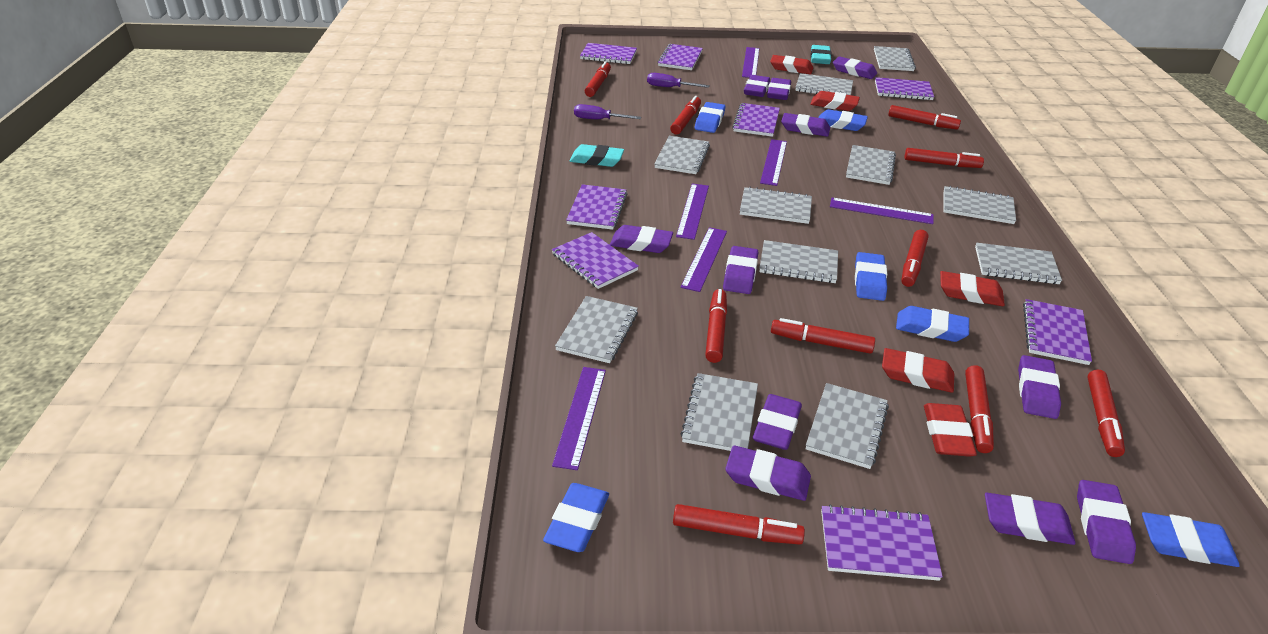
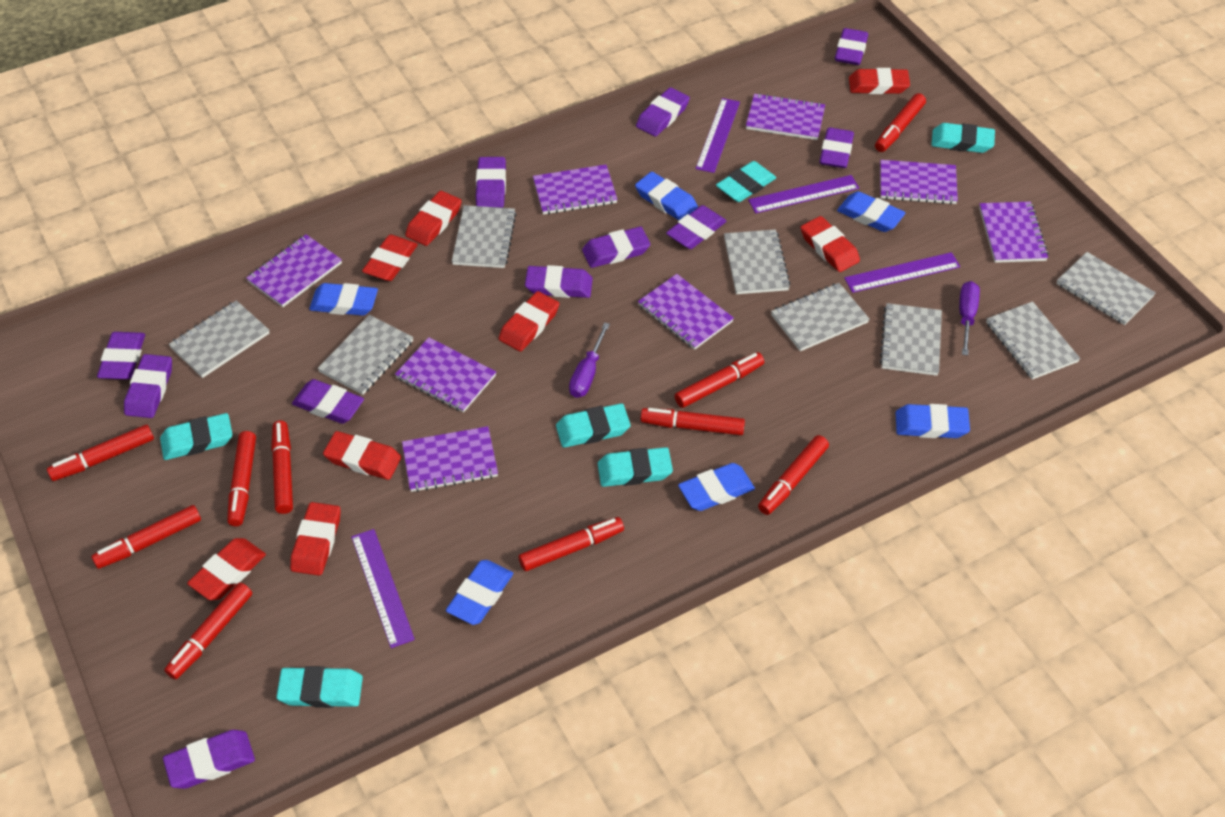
grey notebook: 11 -> 8
purple ruler: 6 -> 4
red eraser: 5 -> 8
turquoise eraser: 2 -> 6

